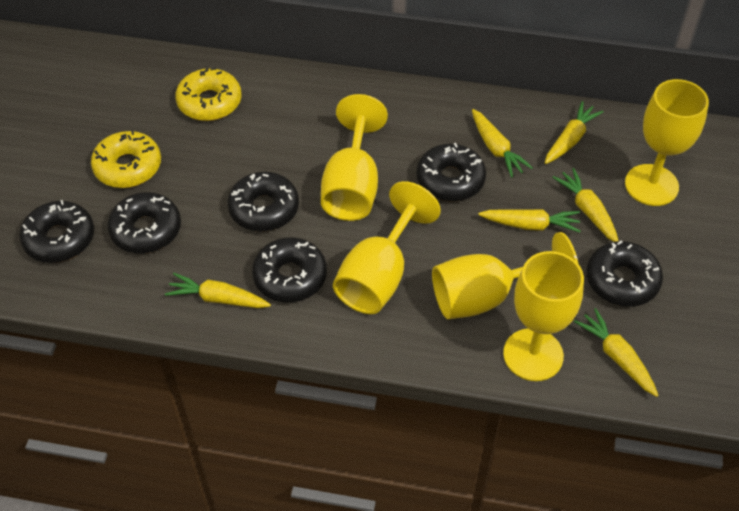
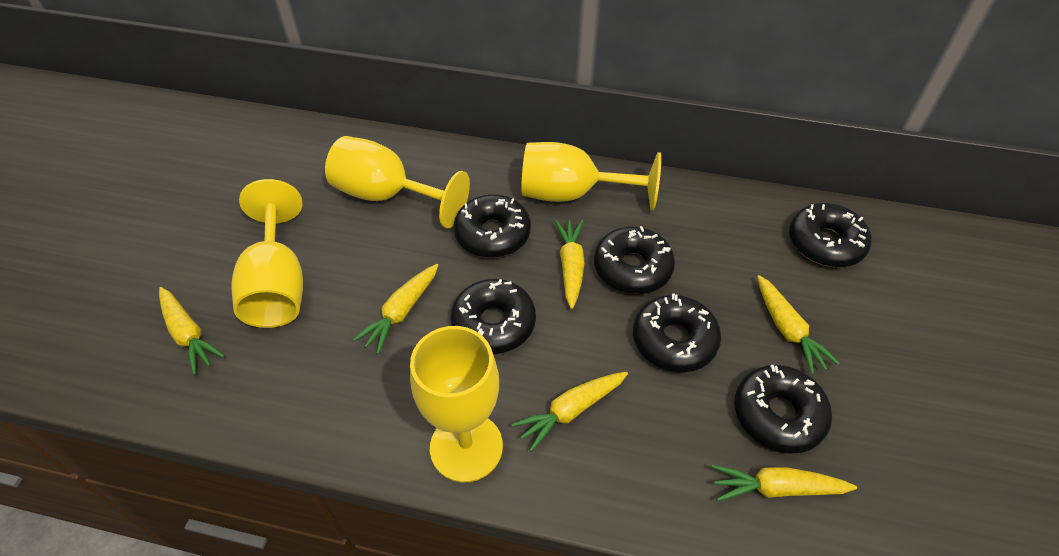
yellow donut: 2 -> 0
yellow goblet: 5 -> 4

